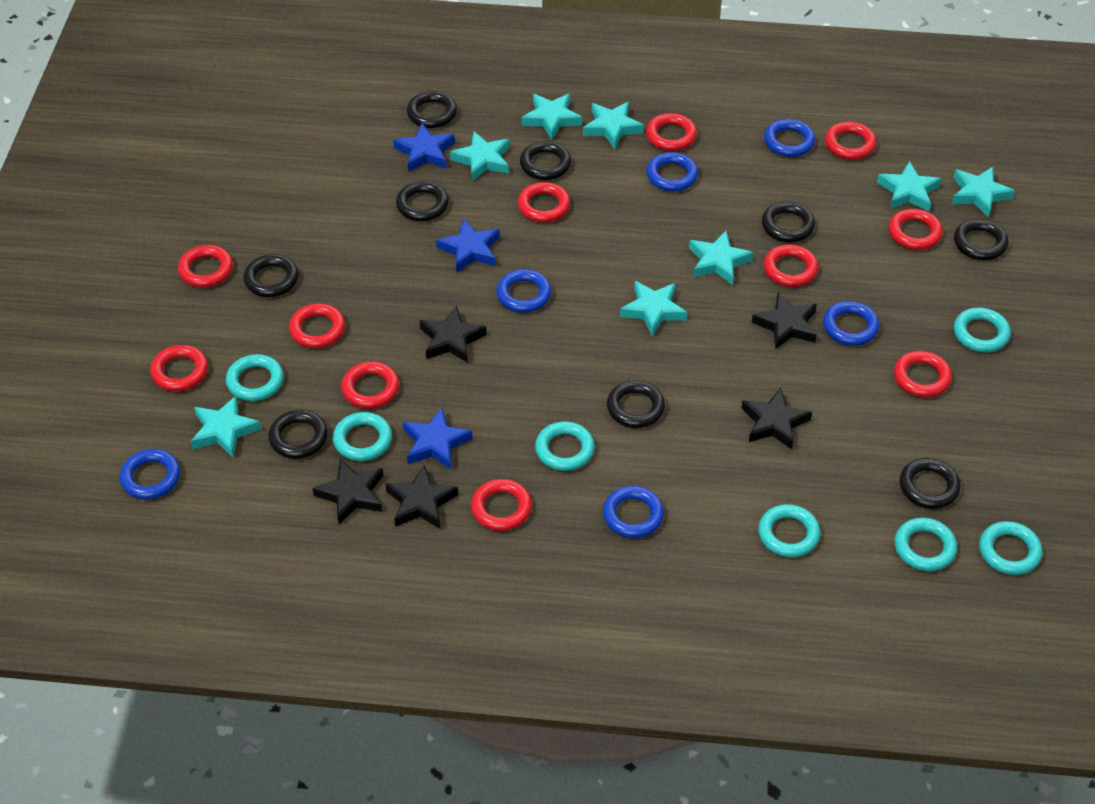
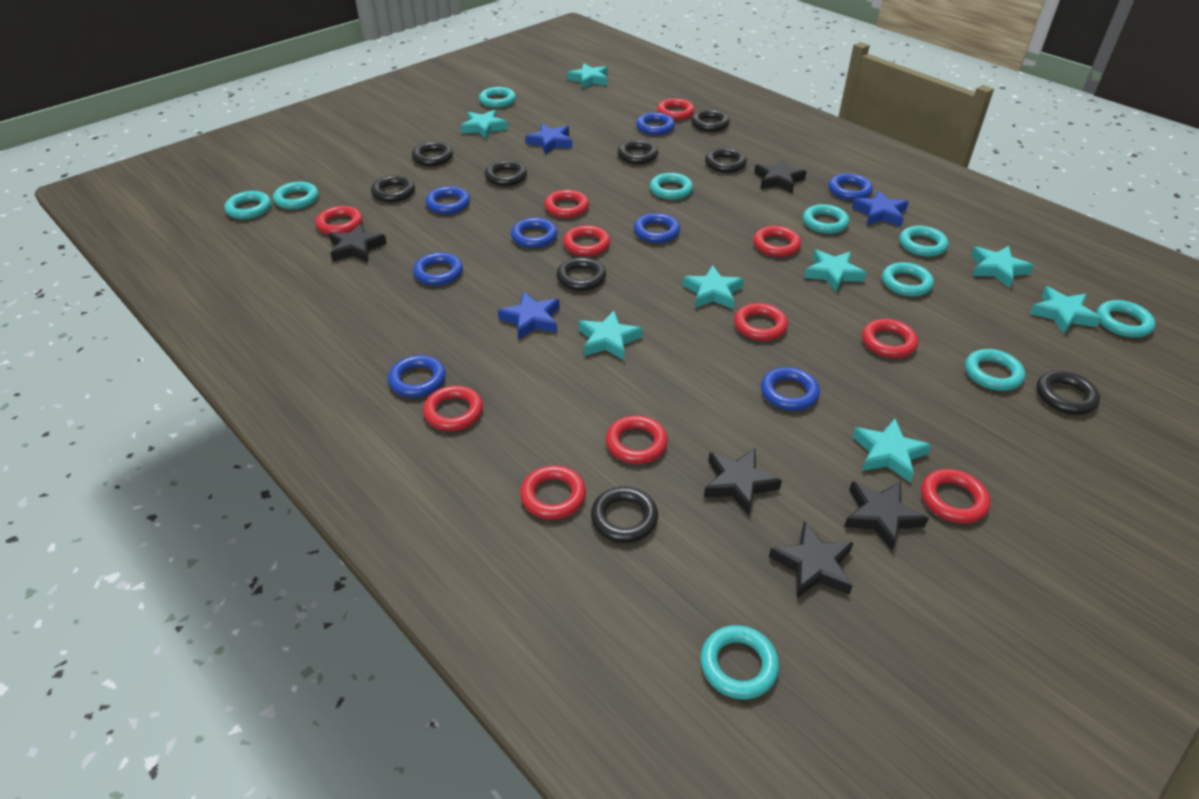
blue ring: 6 -> 8
turquoise ring: 7 -> 10

